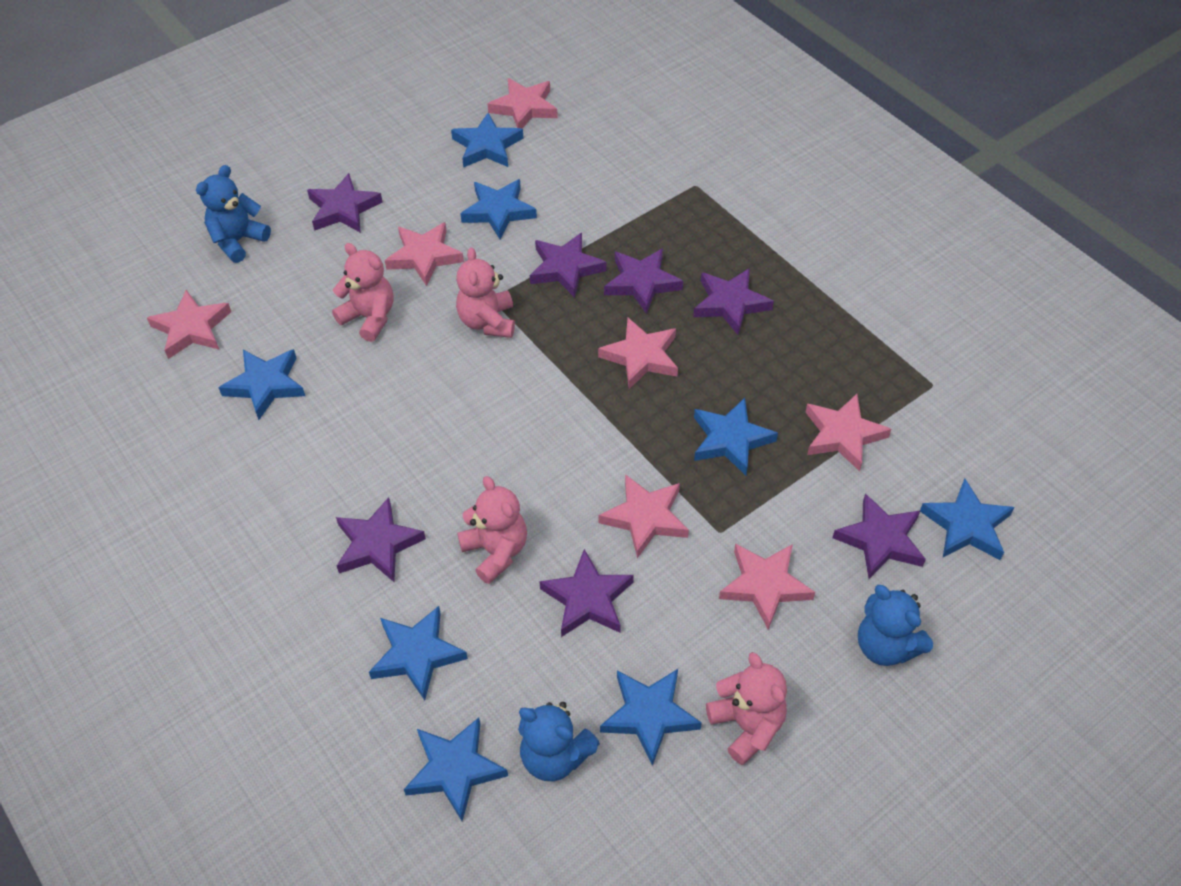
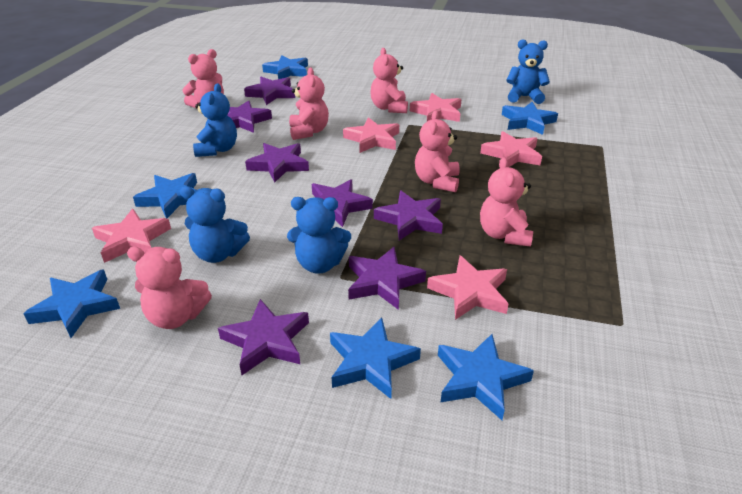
blue star: 8 -> 6
blue teddy bear: 3 -> 4
pink star: 7 -> 5
pink teddy bear: 4 -> 6

